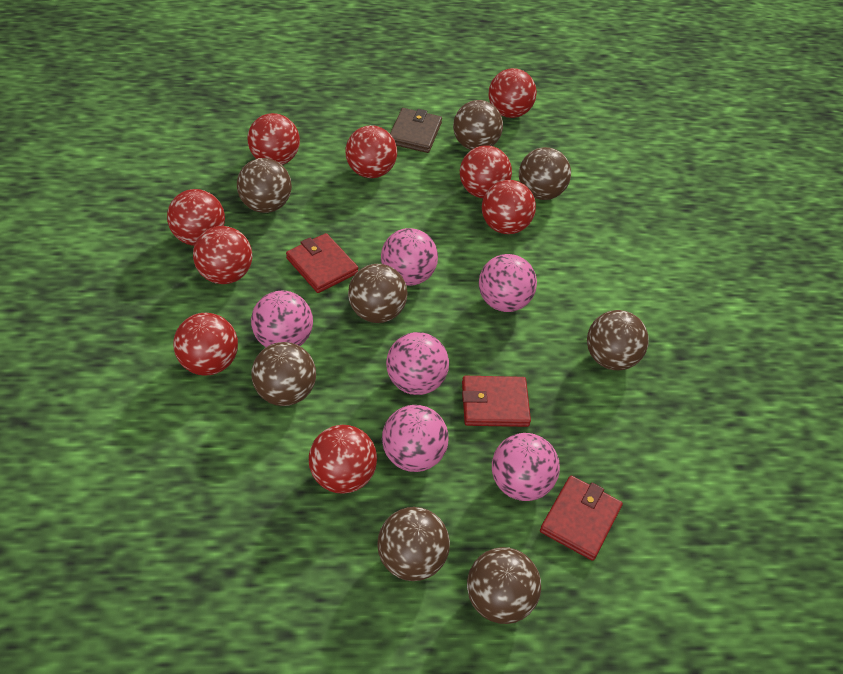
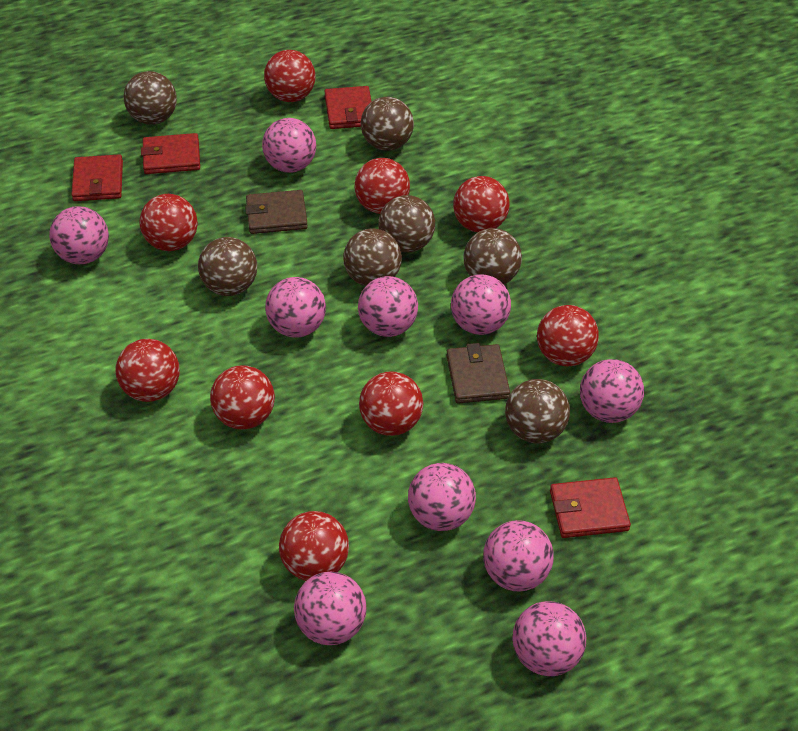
brown ball: 8 -> 7
brown wallet: 1 -> 2
pink ball: 6 -> 10
red wallet: 3 -> 4

